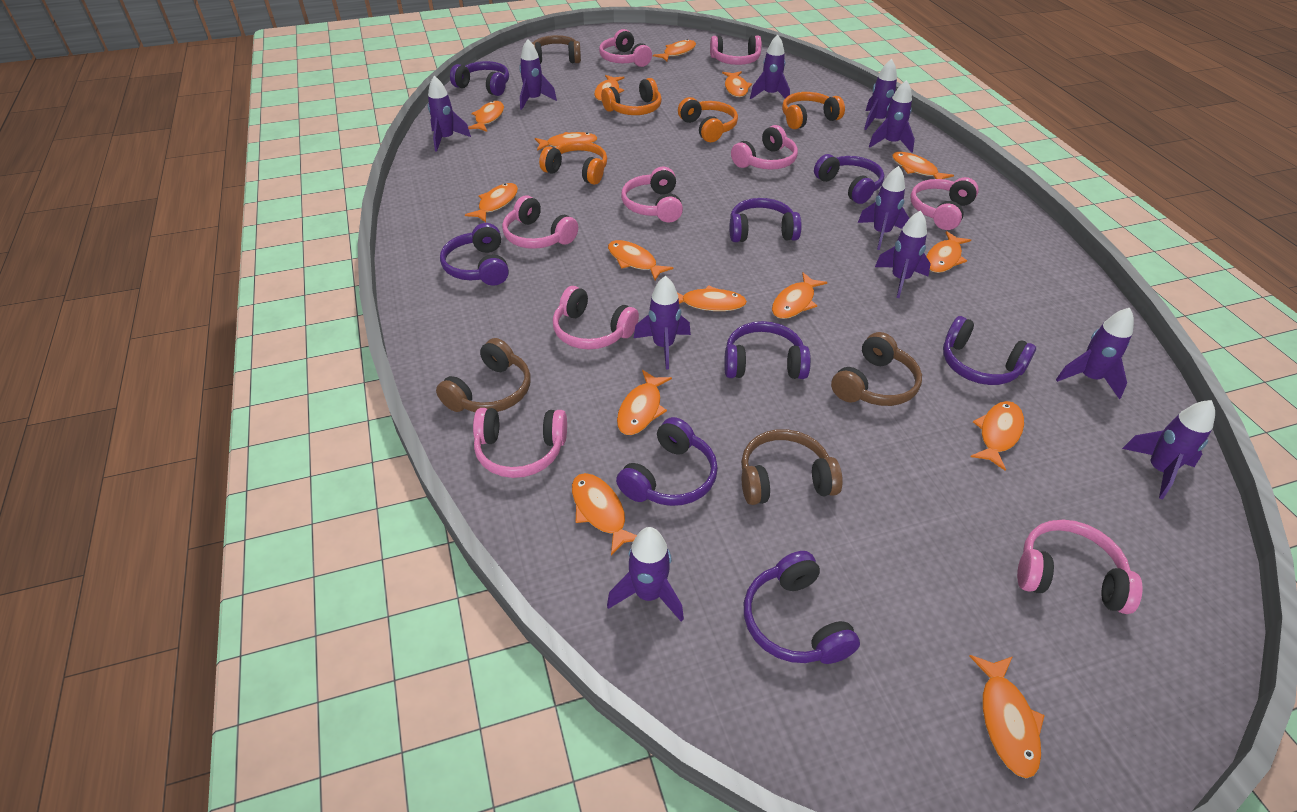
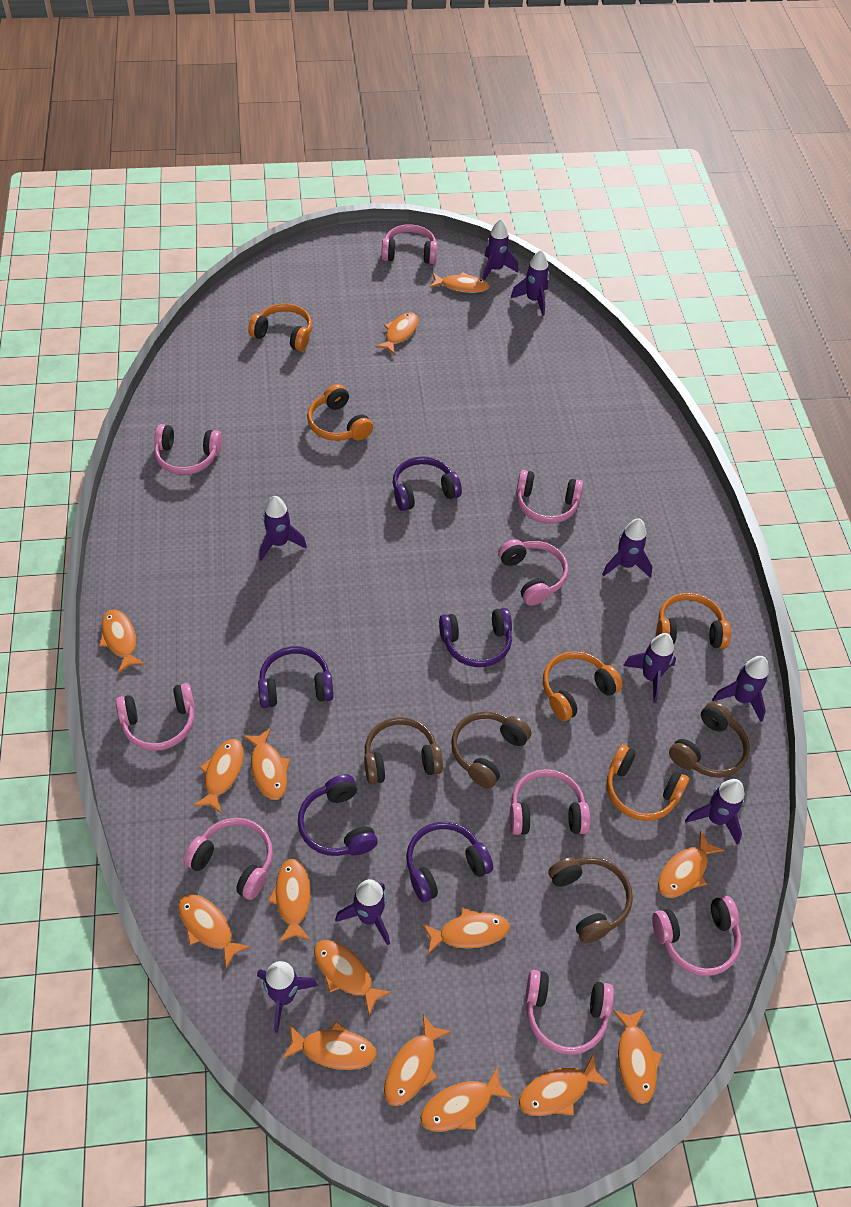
orange headphones: 4 -> 5
purple headphones: 8 -> 5
purple rocket: 11 -> 9

